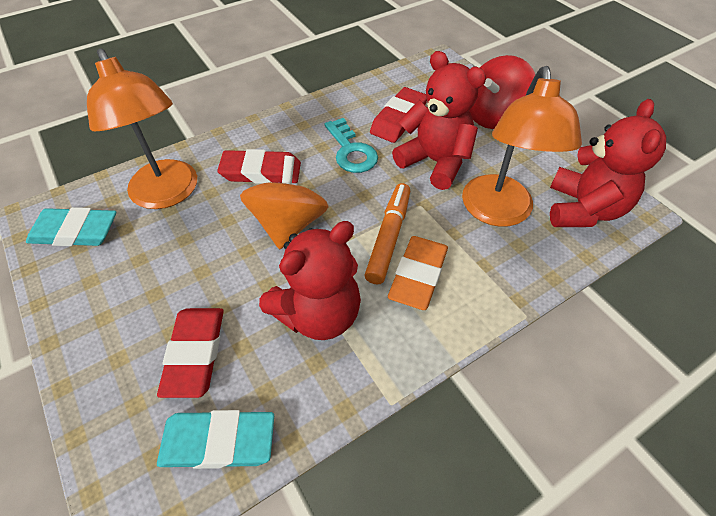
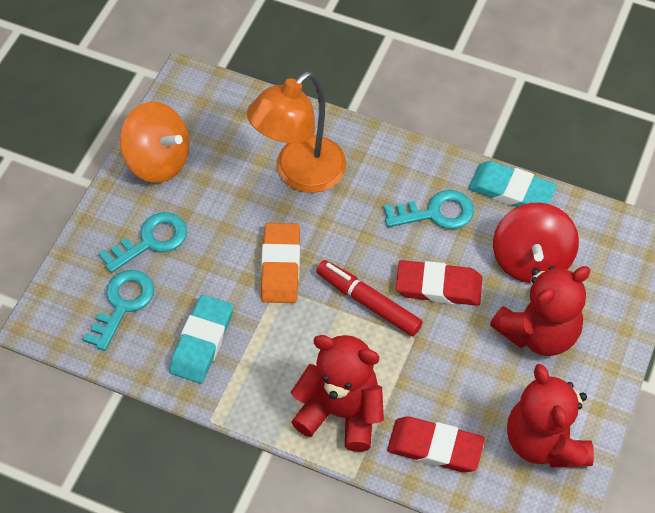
orange lamp: 2 -> 1
orange marker: 1 -> 0
red eraser: 3 -> 2
red marker: 0 -> 1
turquoise key: 1 -> 3

